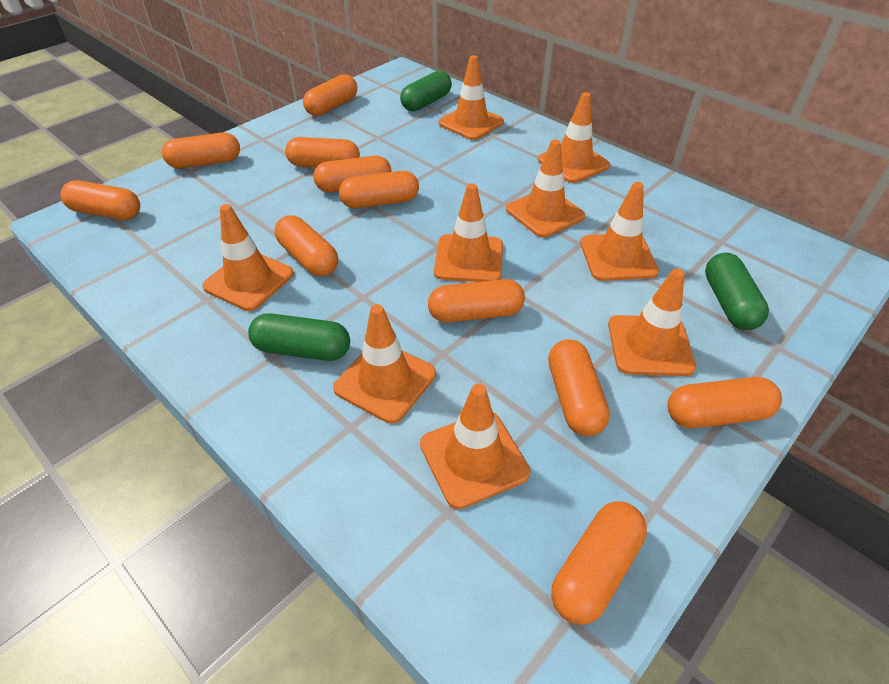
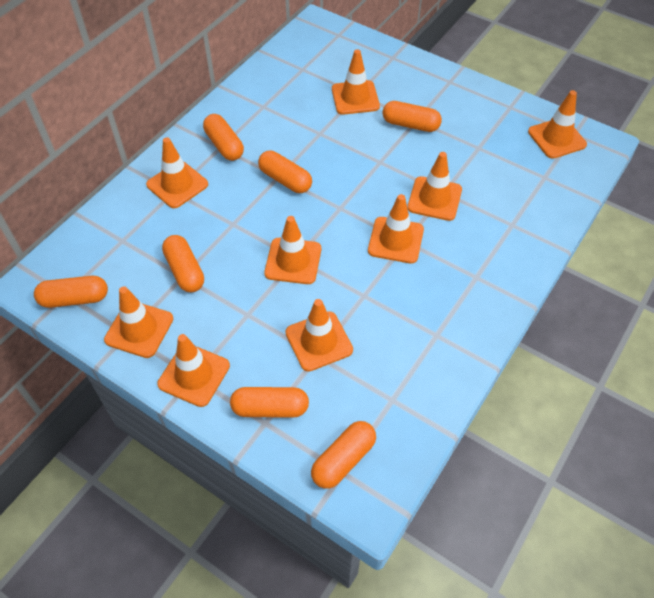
green capsule: 3 -> 0
orange capsule: 11 -> 7

